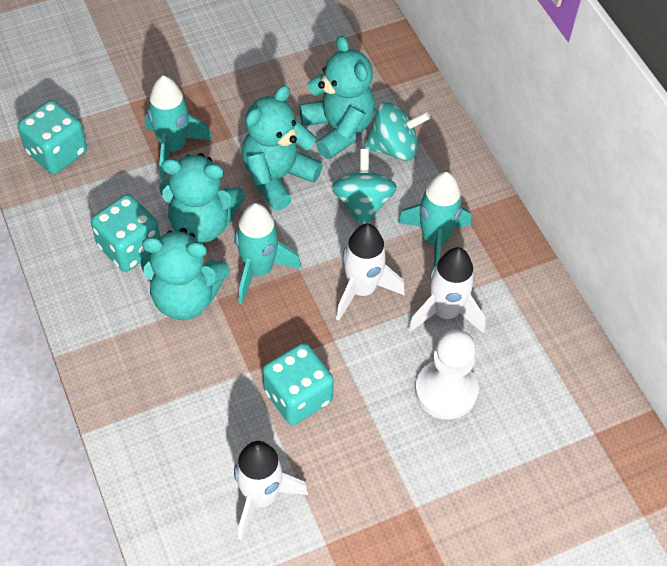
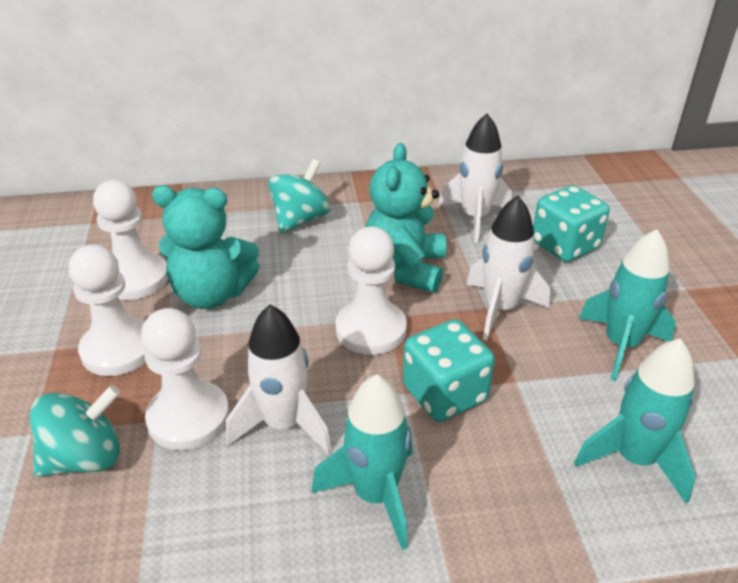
turquoise dice: 3 -> 2
turquoise teddy bear: 4 -> 2
white pawn: 1 -> 4

